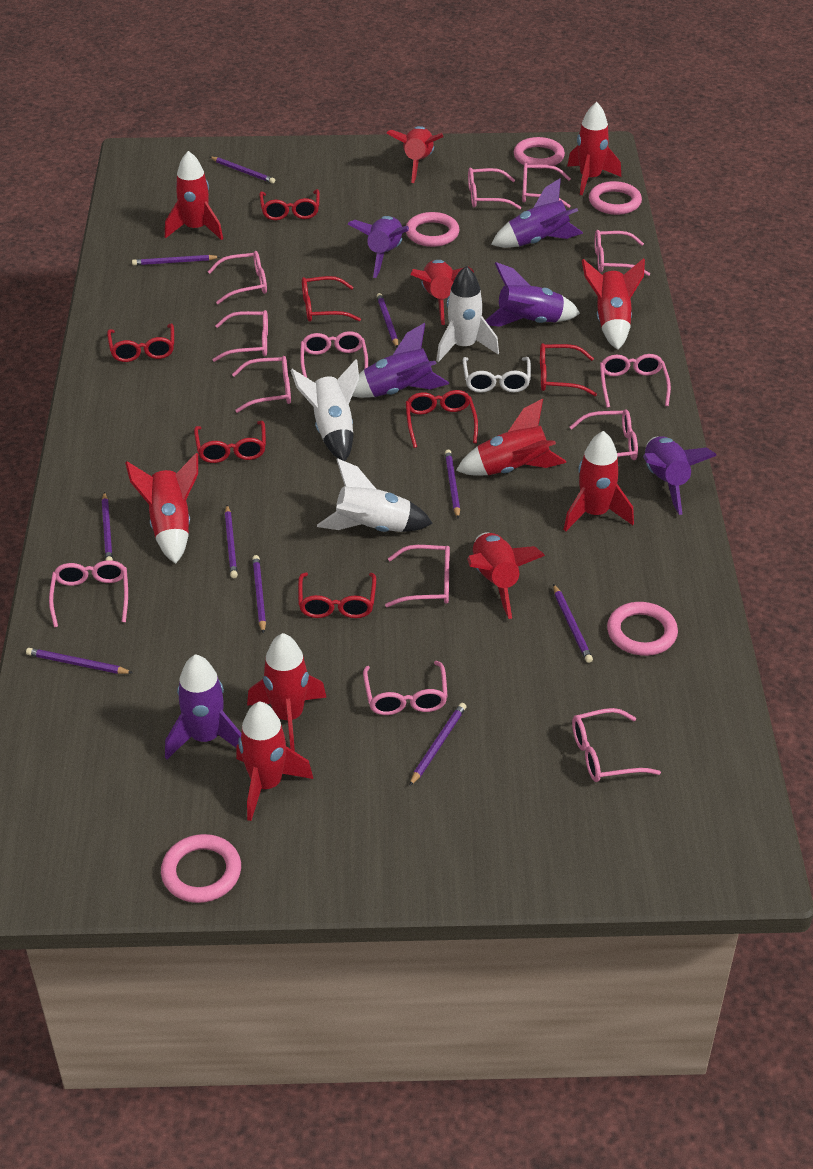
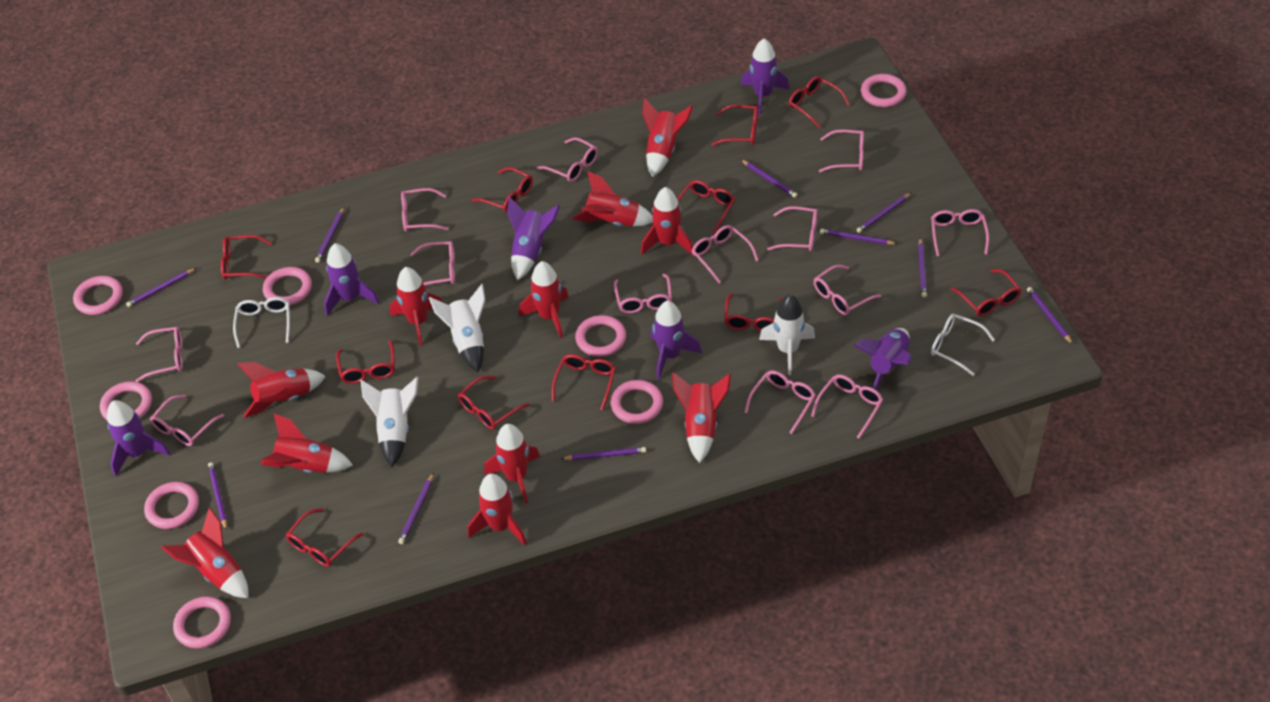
pink ring: 5 -> 8
red glasses: 7 -> 11
white glasses: 1 -> 2

